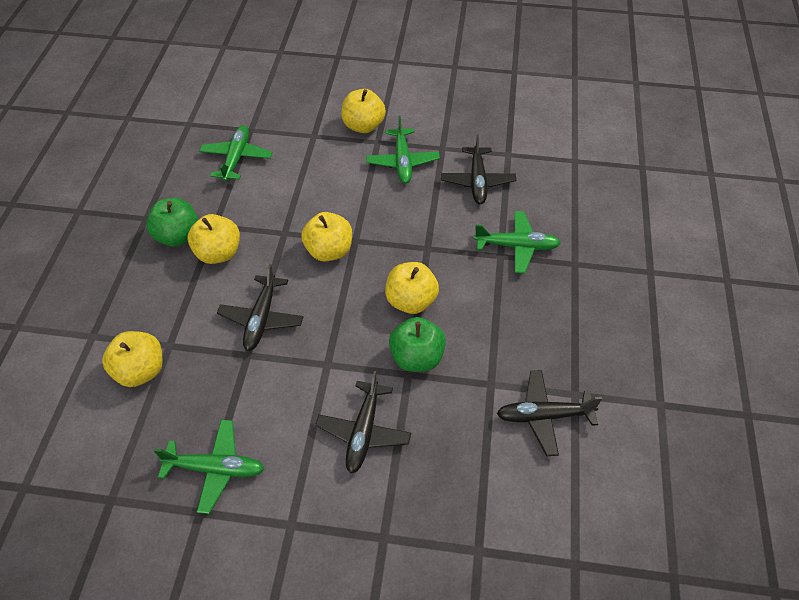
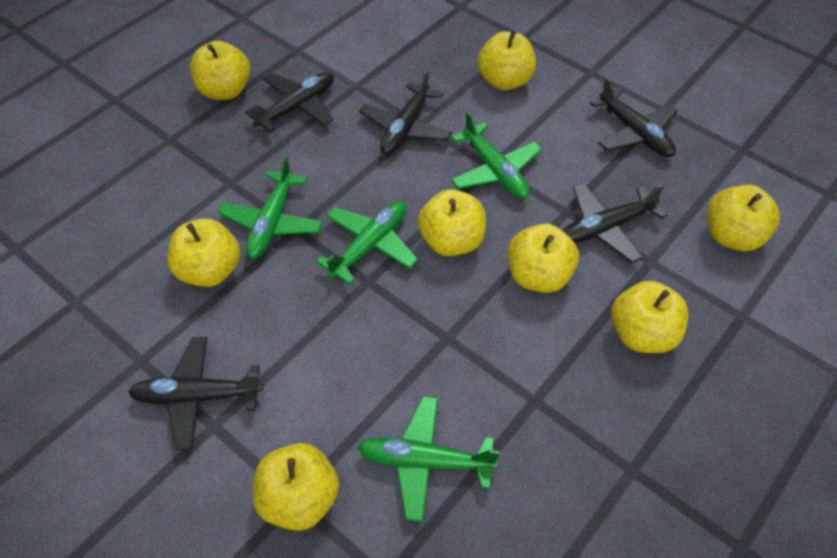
black plane: 4 -> 5
green apple: 2 -> 0
yellow apple: 5 -> 8

